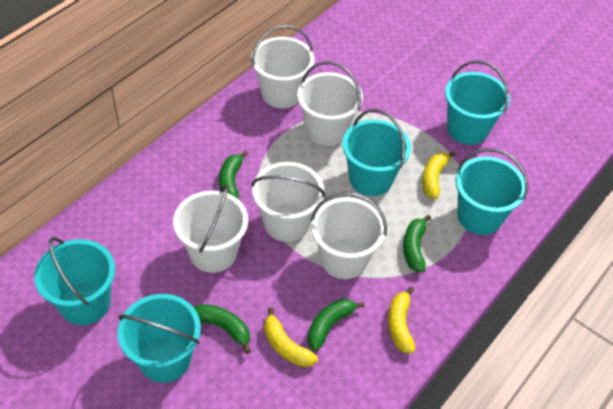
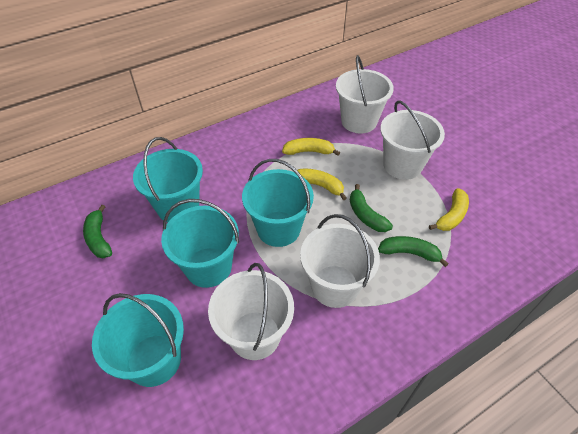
green banana: 4 -> 3
turquoise bucket: 5 -> 4
white bucket: 5 -> 4

